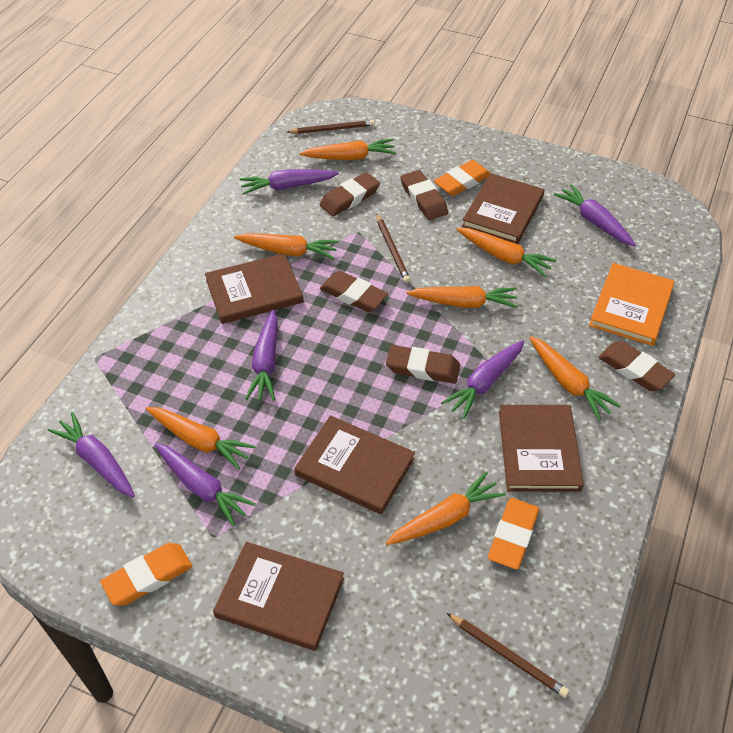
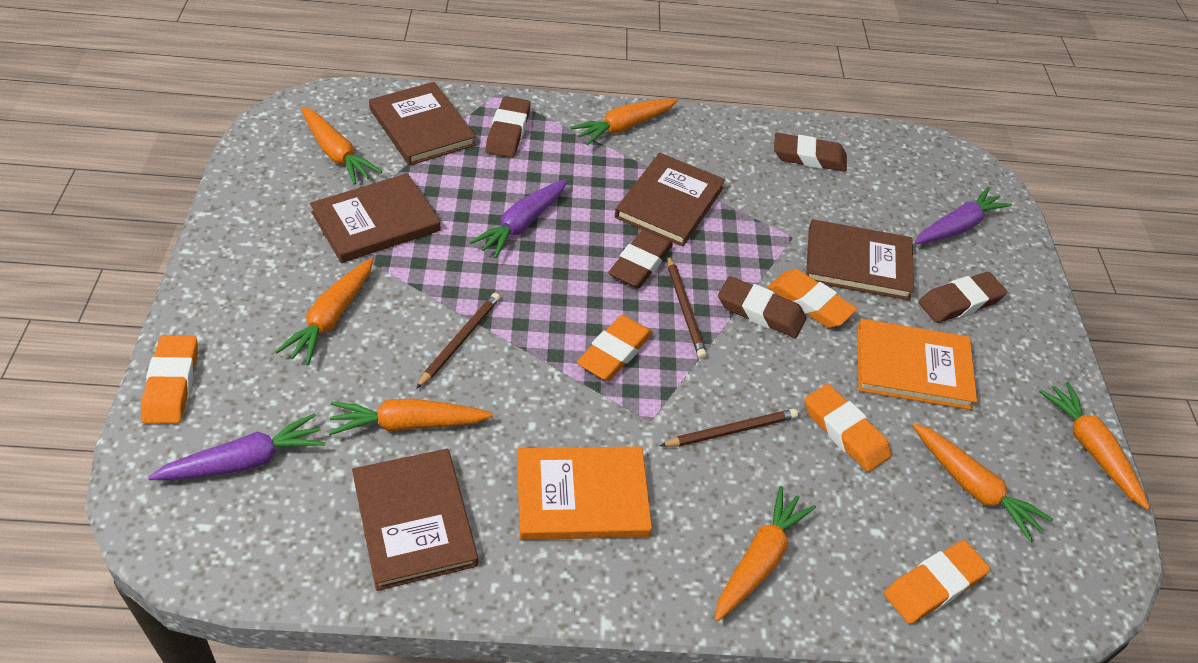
orange book: 1 -> 2
orange eraser: 3 -> 5
purple carrot: 6 -> 3

